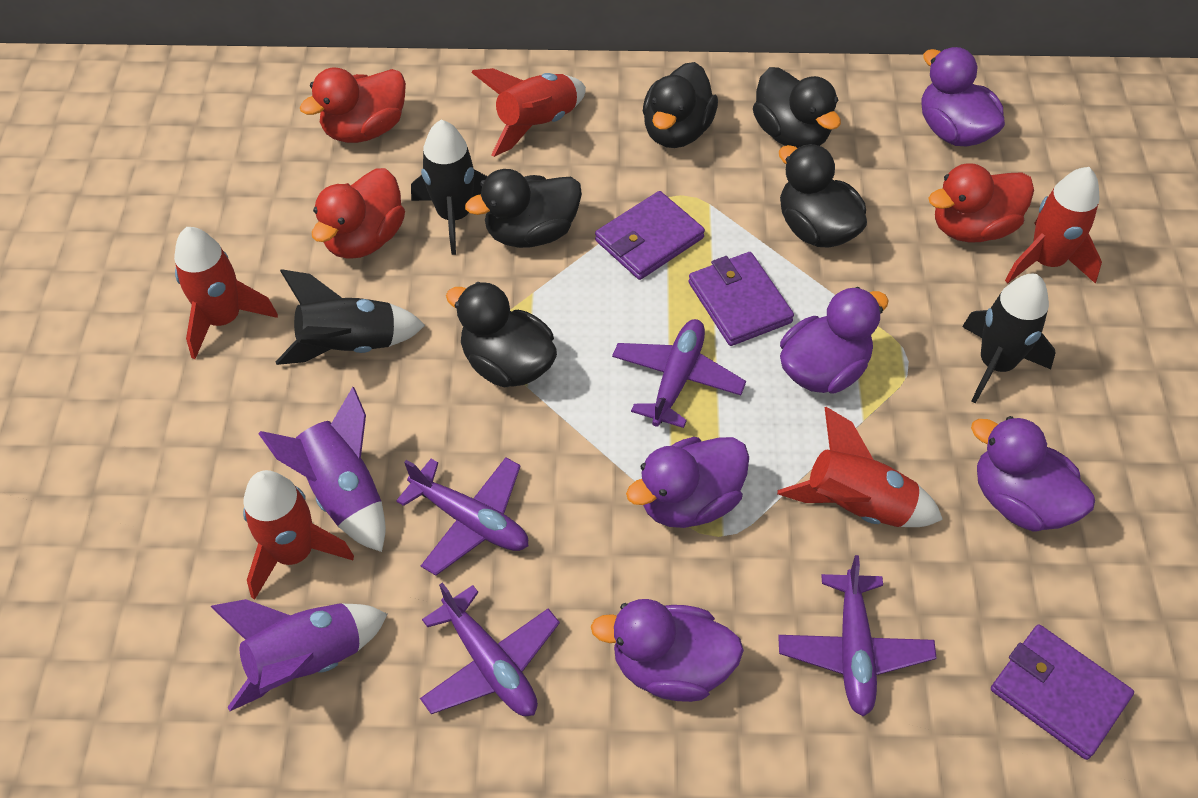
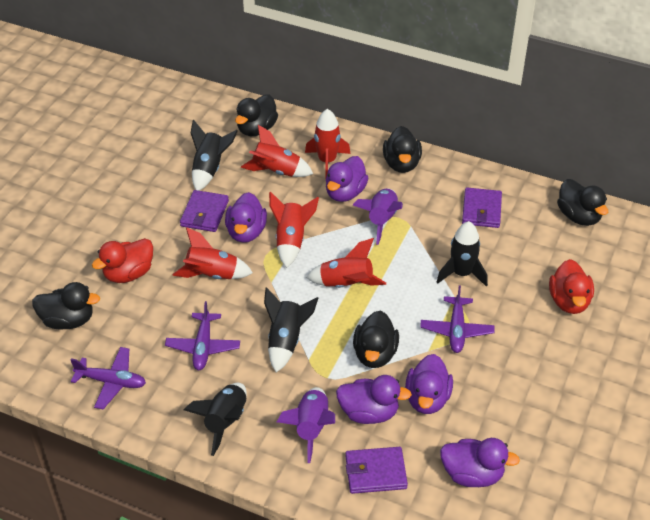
black rocket: 3 -> 4
purple plane: 4 -> 3
red duck: 3 -> 2

